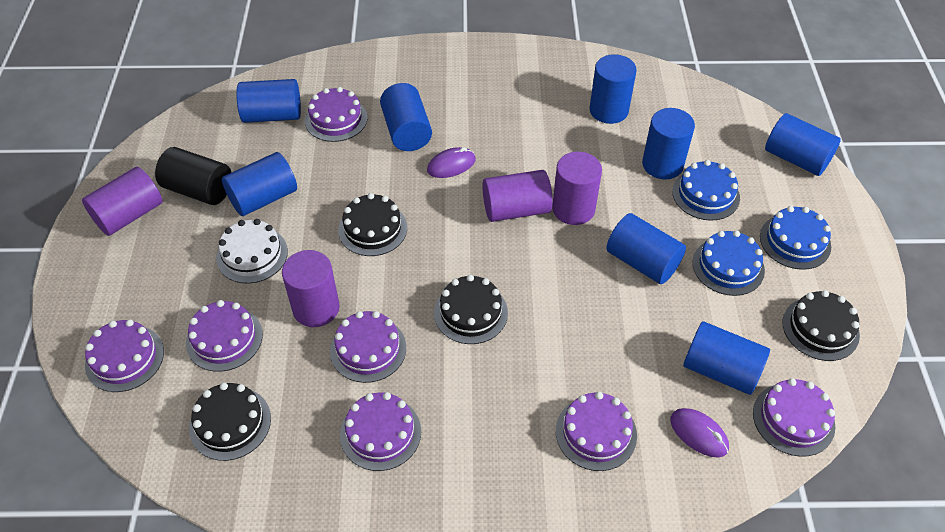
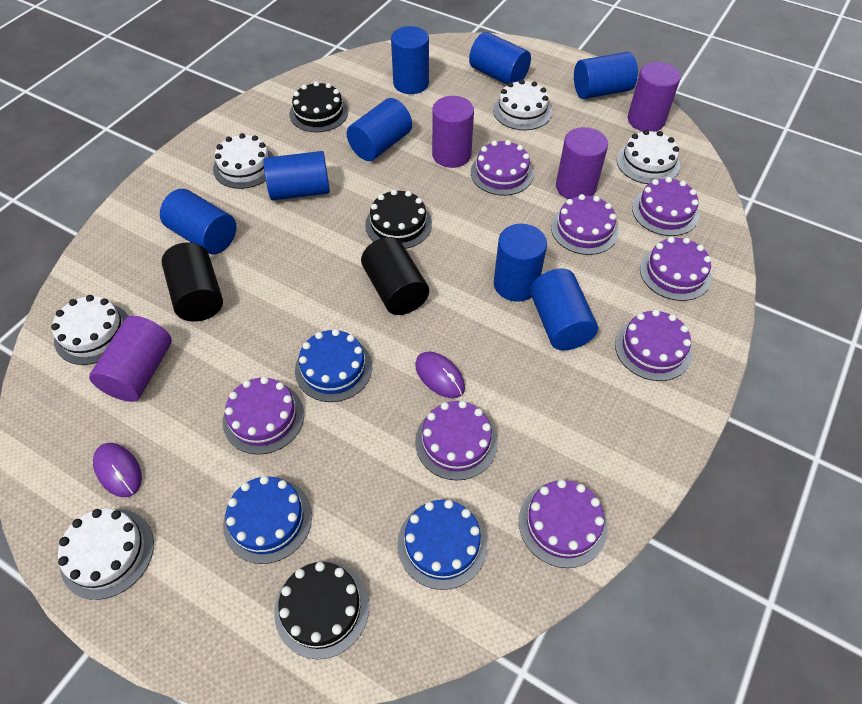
black cake: 4 -> 3
black cylinder: 1 -> 2
purple cake: 7 -> 8
white cake: 1 -> 5

